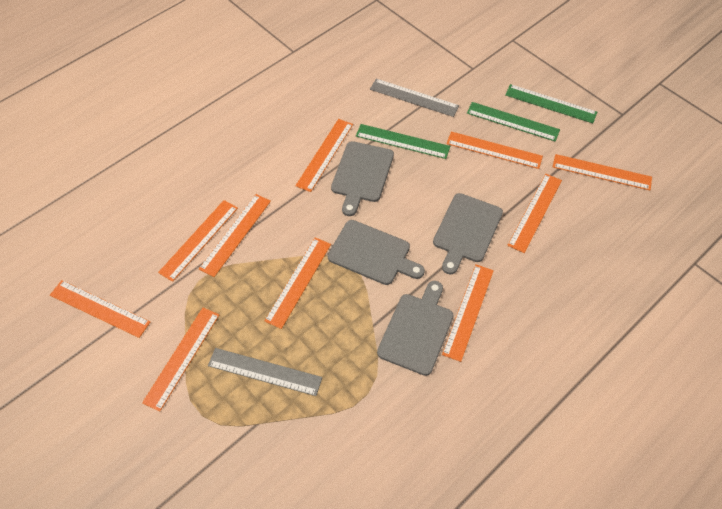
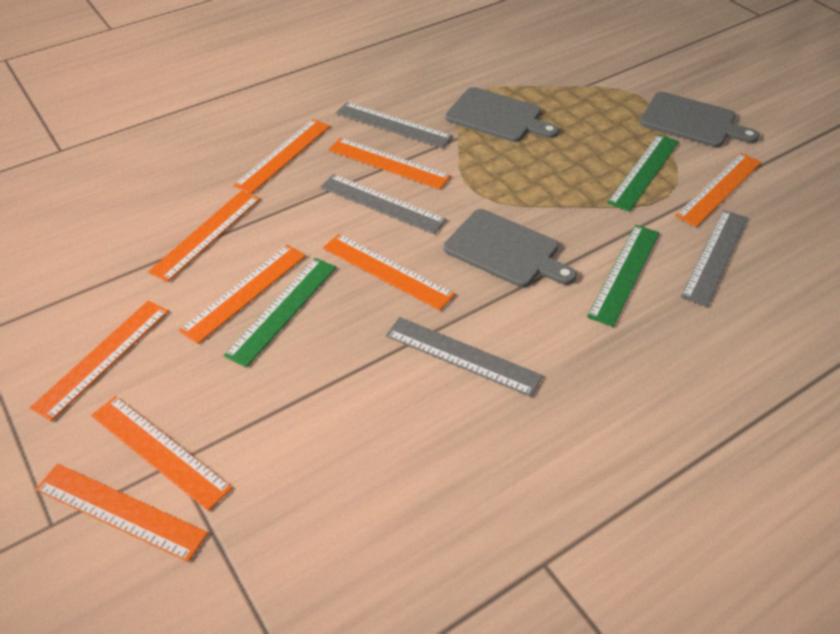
grey cutting board: 4 -> 3
grey ruler: 2 -> 4
orange ruler: 10 -> 9

